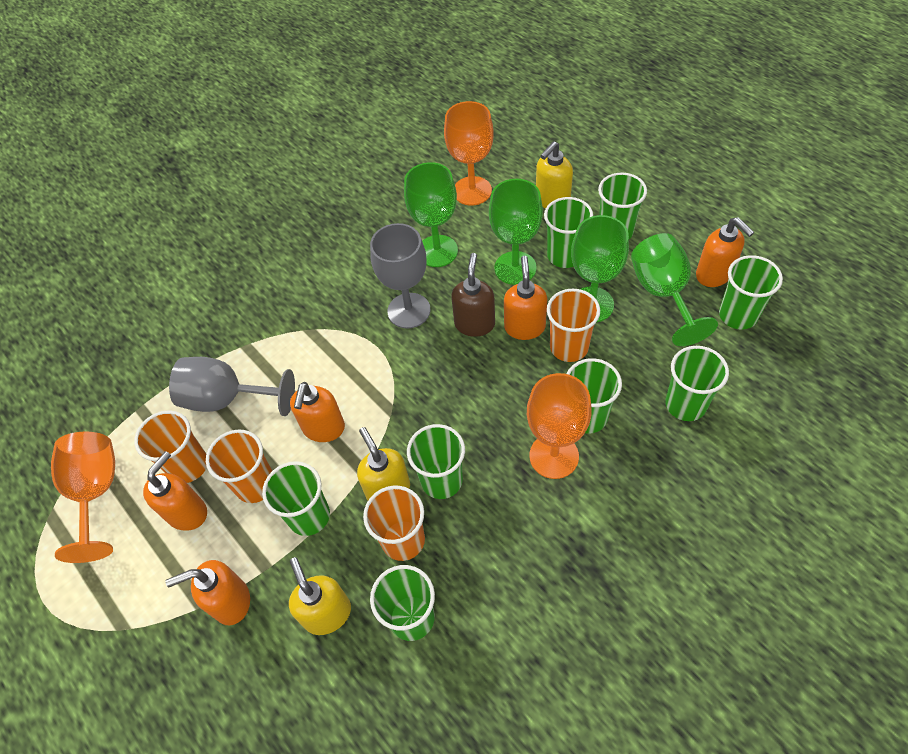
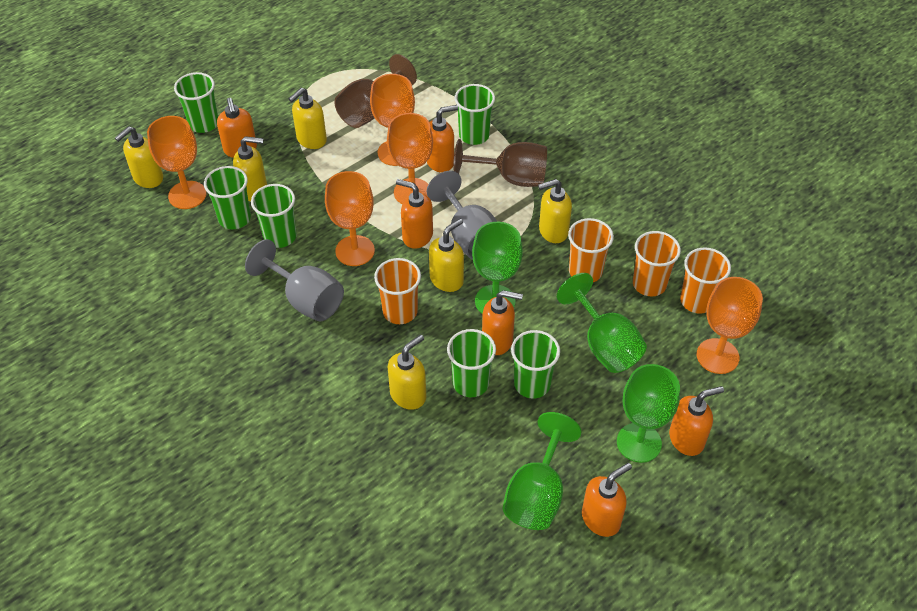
brown goblet: 0 -> 2
brown soap dispenser: 1 -> 0
green cup: 8 -> 6
orange goblet: 3 -> 5
orange soap dispenser: 5 -> 6
yellow soap dispenser: 3 -> 6

